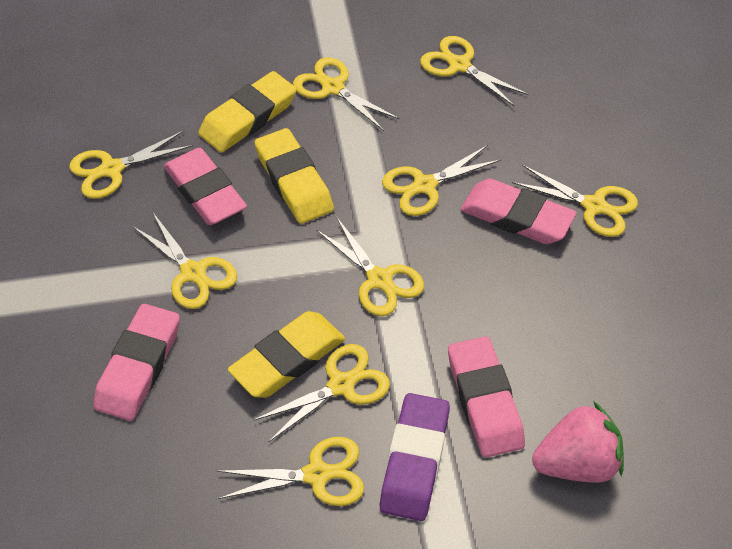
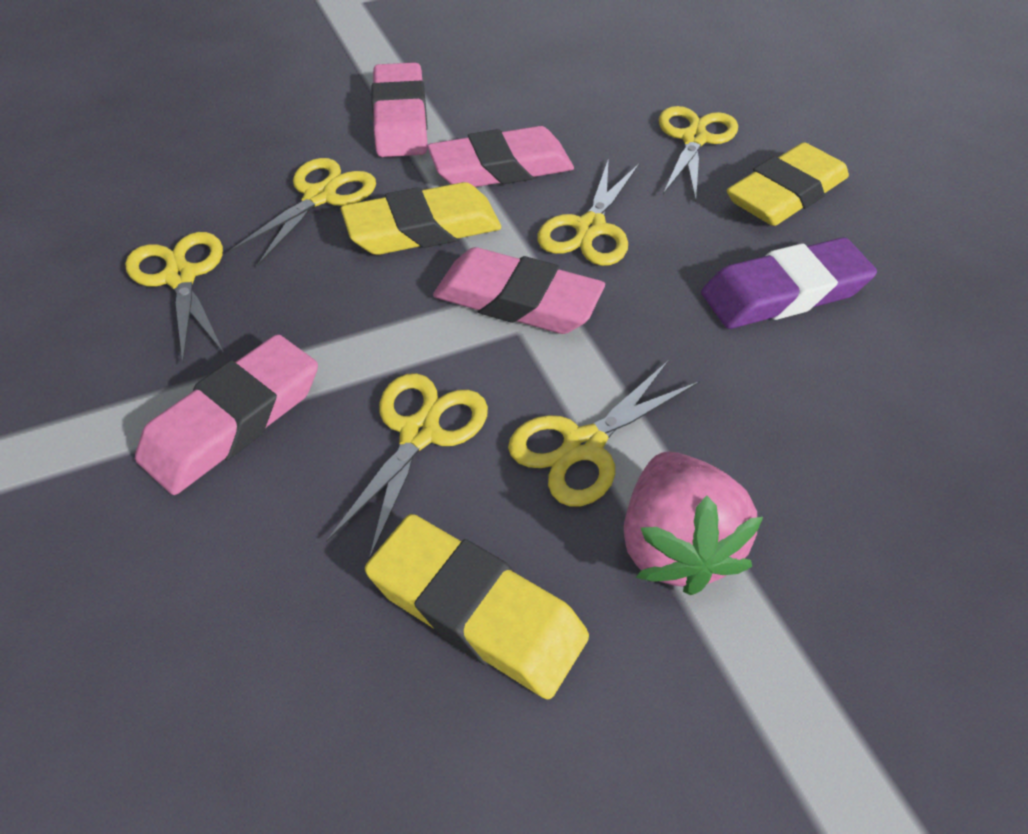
yellow scissors: 9 -> 6

